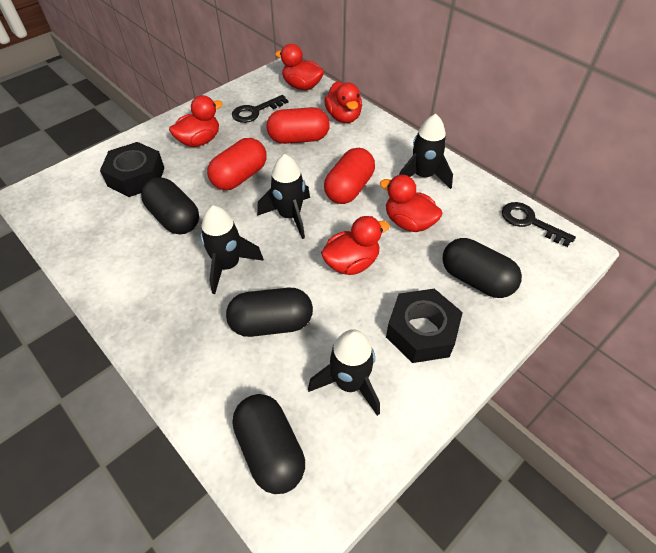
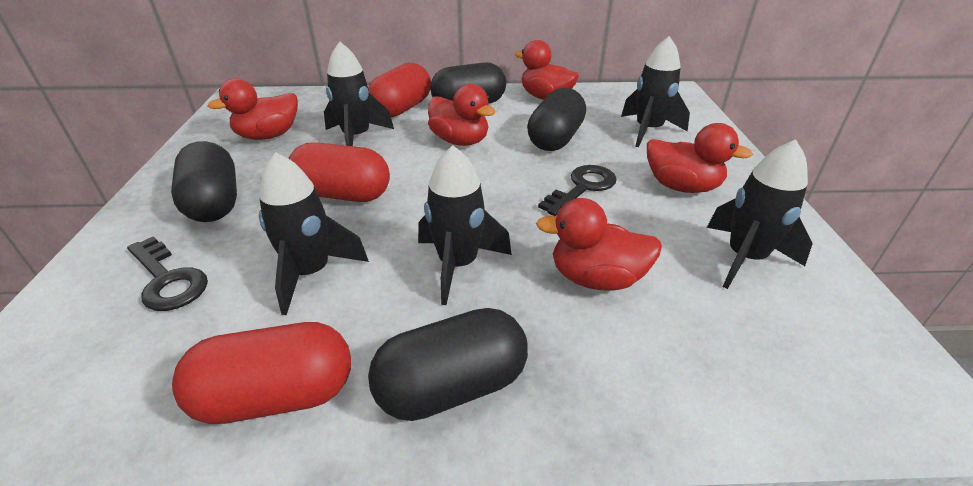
black nut: 2 -> 0
black rocket: 4 -> 5

